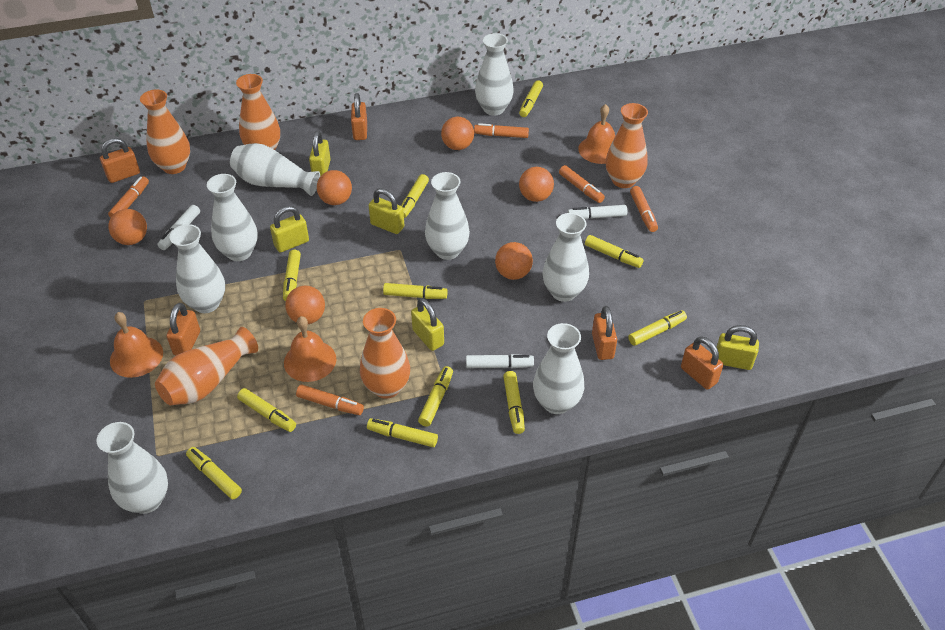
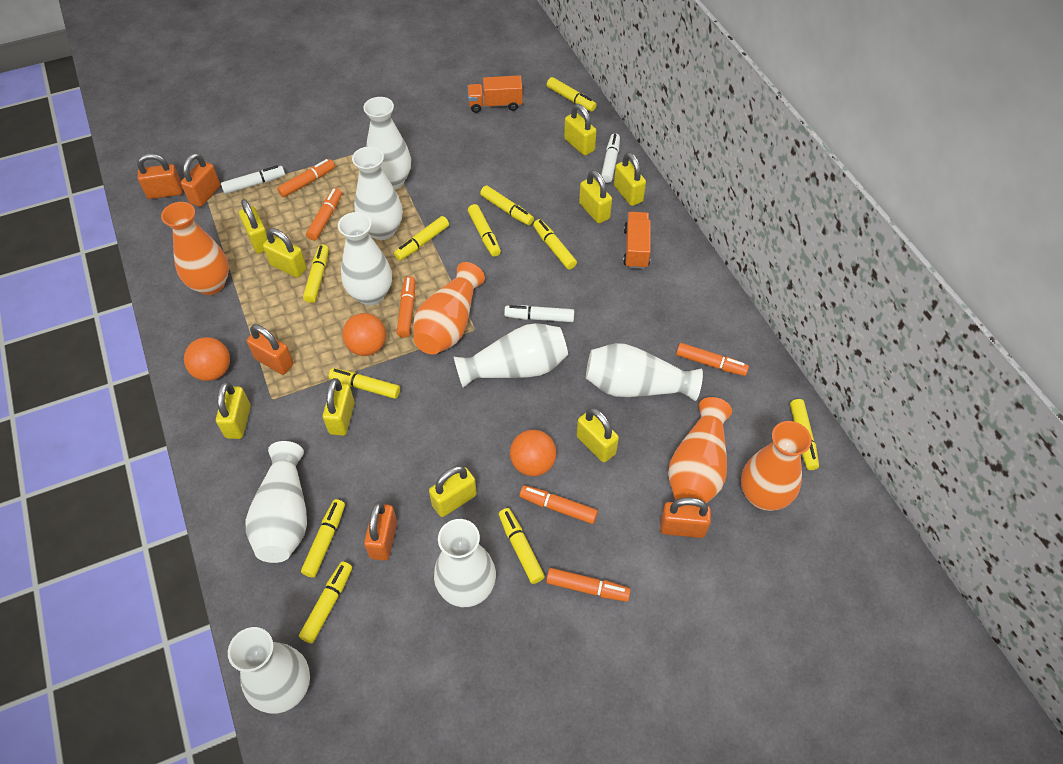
orange ball: 6 -> 3
orange bell: 3 -> 0
orange marker: 5 -> 6
orange truck: 0 -> 2
orange vase: 5 -> 4
yellow padlock: 5 -> 9

